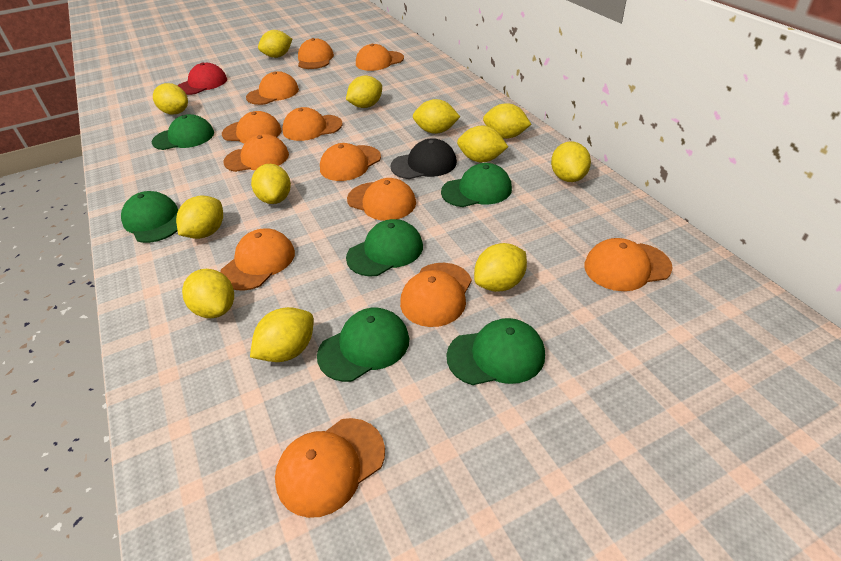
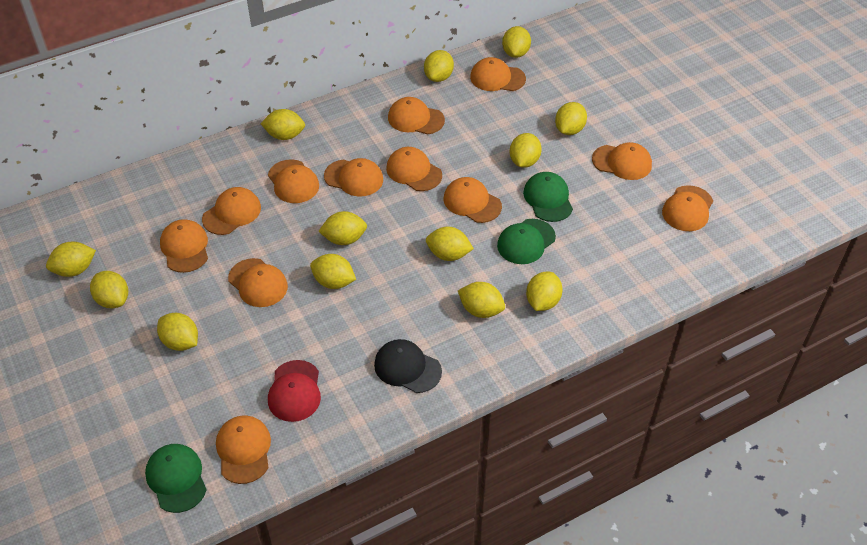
green cap: 6 -> 3
yellow lemon: 12 -> 13

